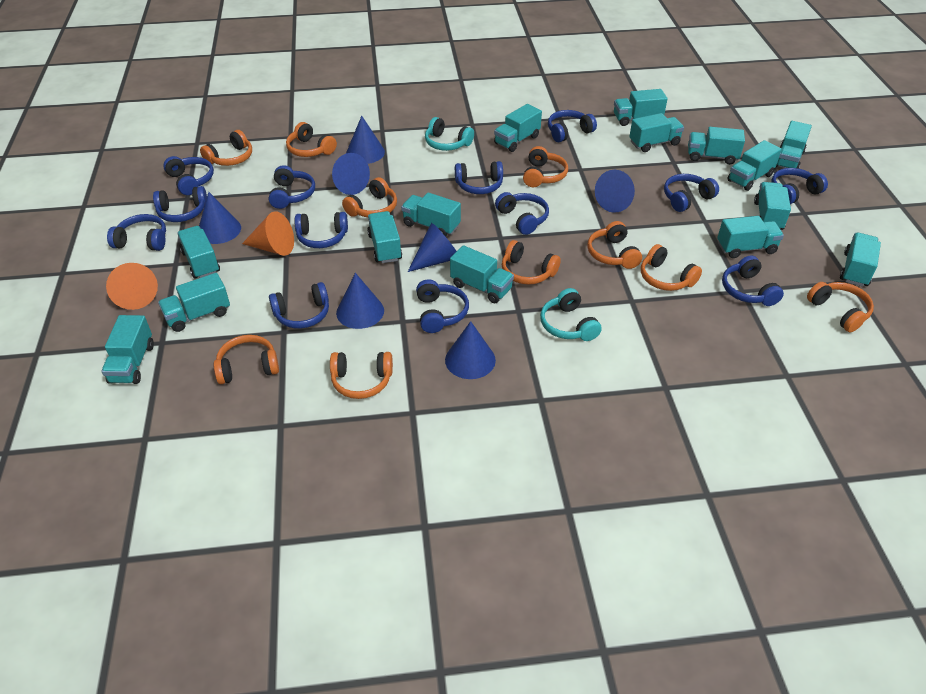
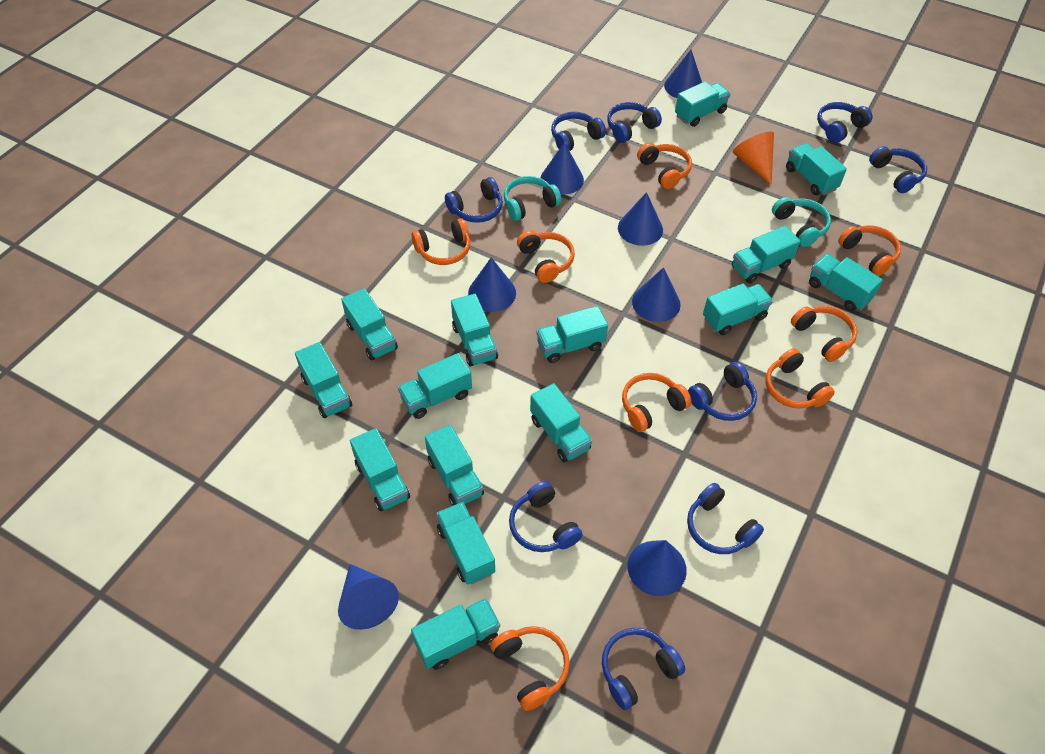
blue headphones: 13 -> 9
orange cone: 2 -> 1
orange headphones: 10 -> 8

